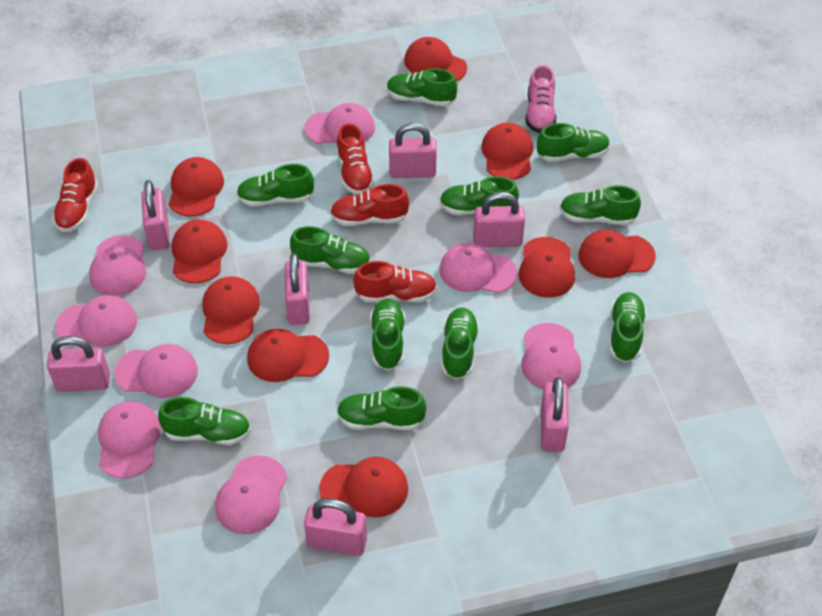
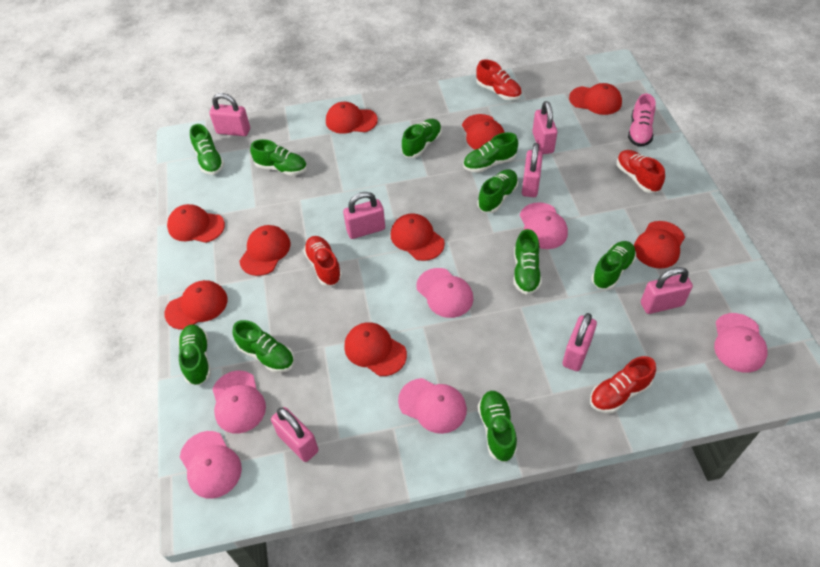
green shoe: 11 -> 10
pink cap: 8 -> 6

